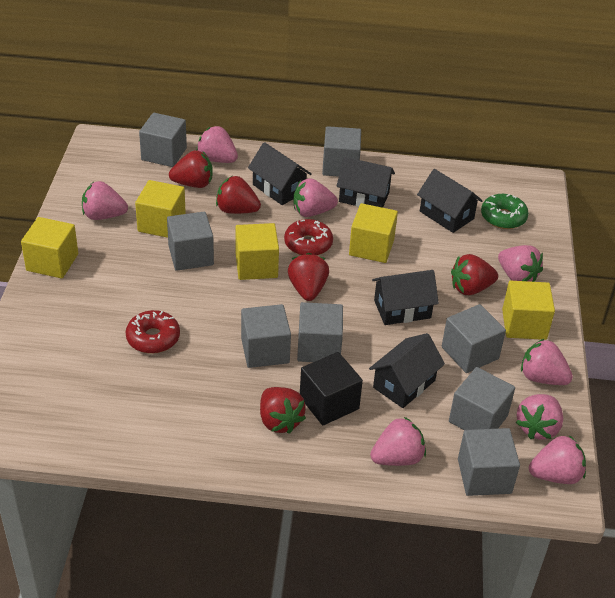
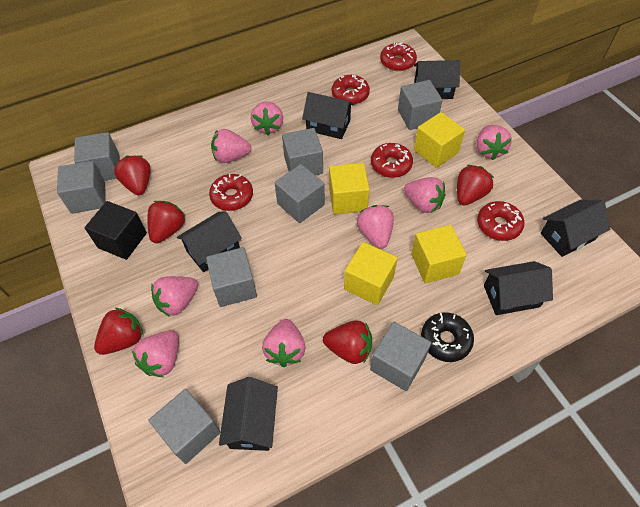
black donut: 0 -> 1
black house: 5 -> 6
green donut: 1 -> 0
red donut: 2 -> 5
yellow cube: 5 -> 4

